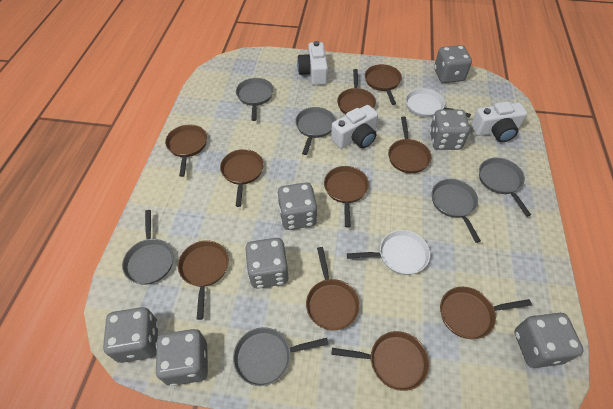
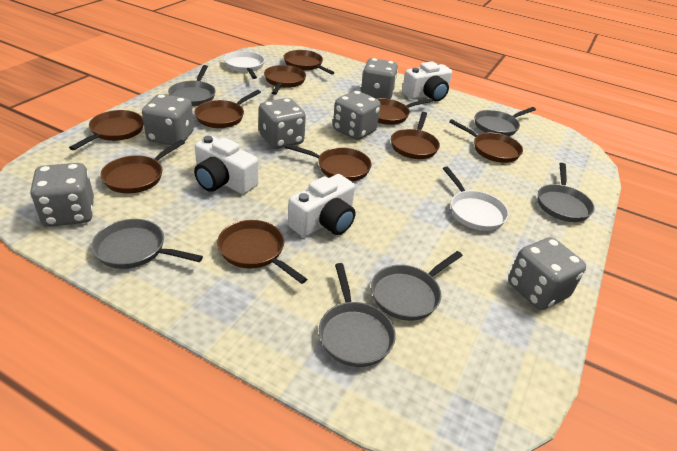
grey dice: 7 -> 6

